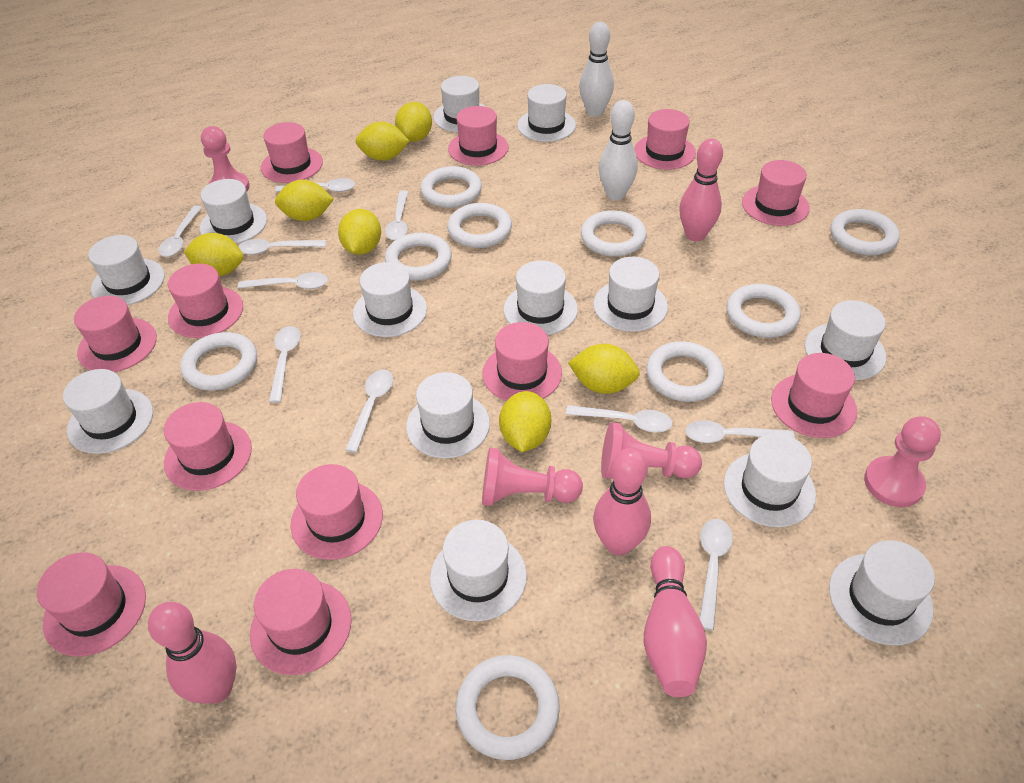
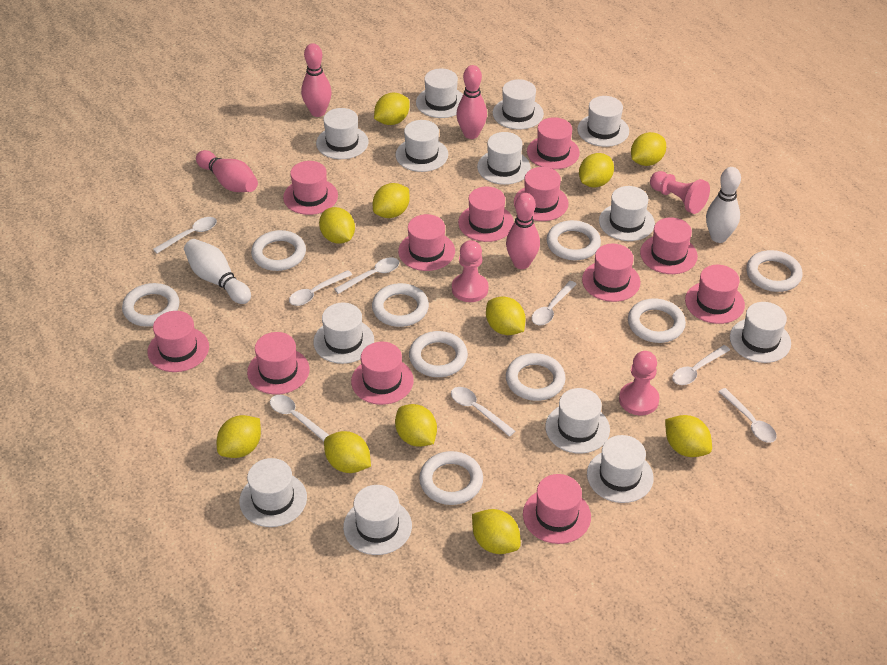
pink pawn: 4 -> 3
white spoon: 10 -> 8
yellow lemon: 7 -> 11

